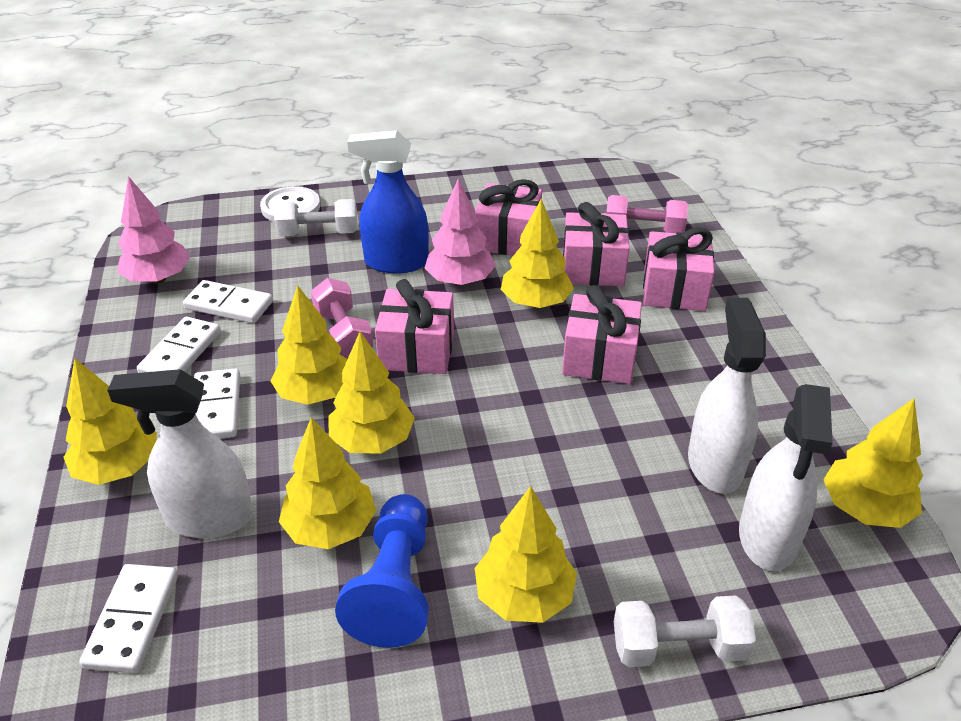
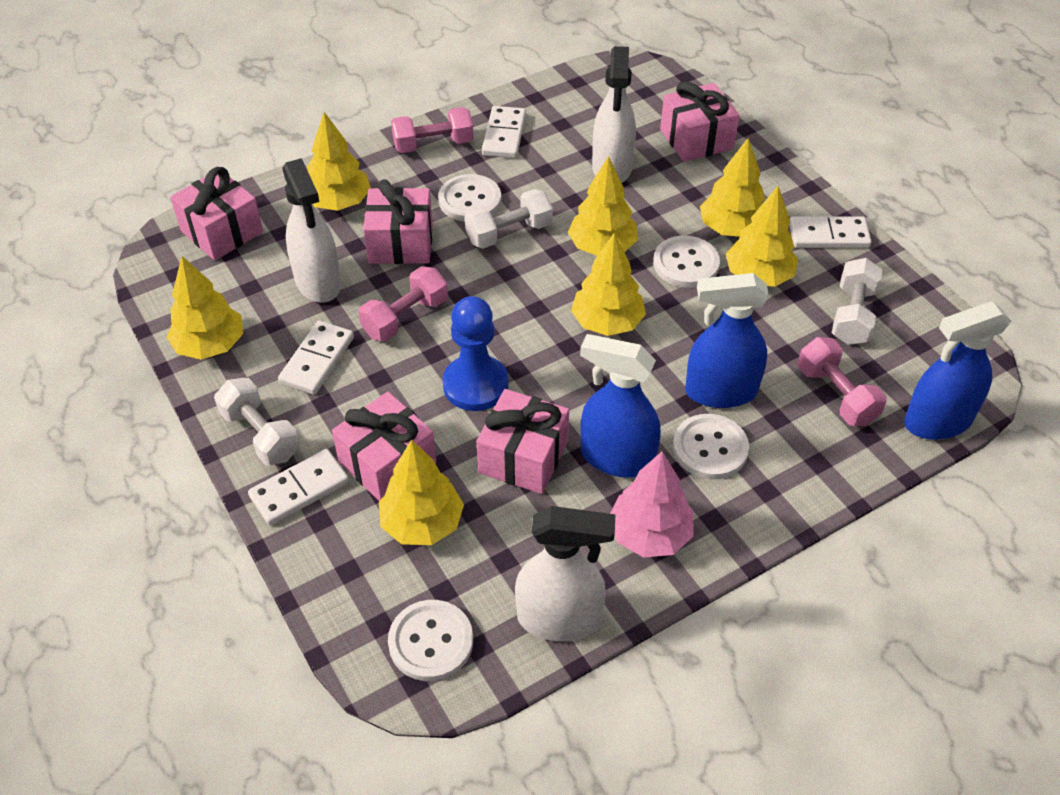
blue spray bottle: 1 -> 3
pink dumbbell: 2 -> 3
pink tree: 2 -> 1
white button: 1 -> 4
white dumbbell: 2 -> 3

